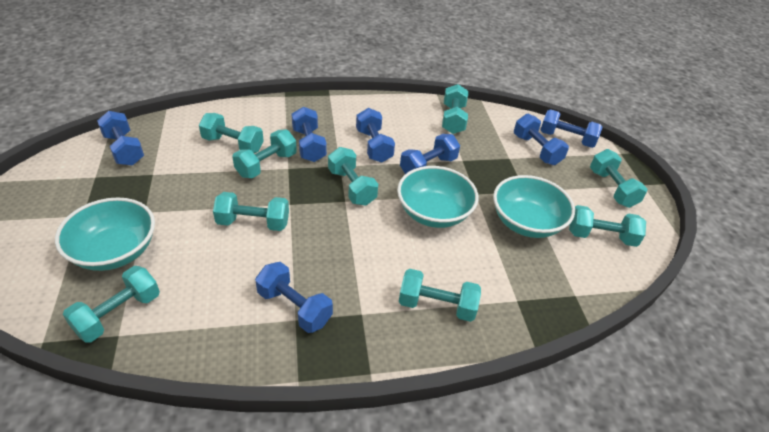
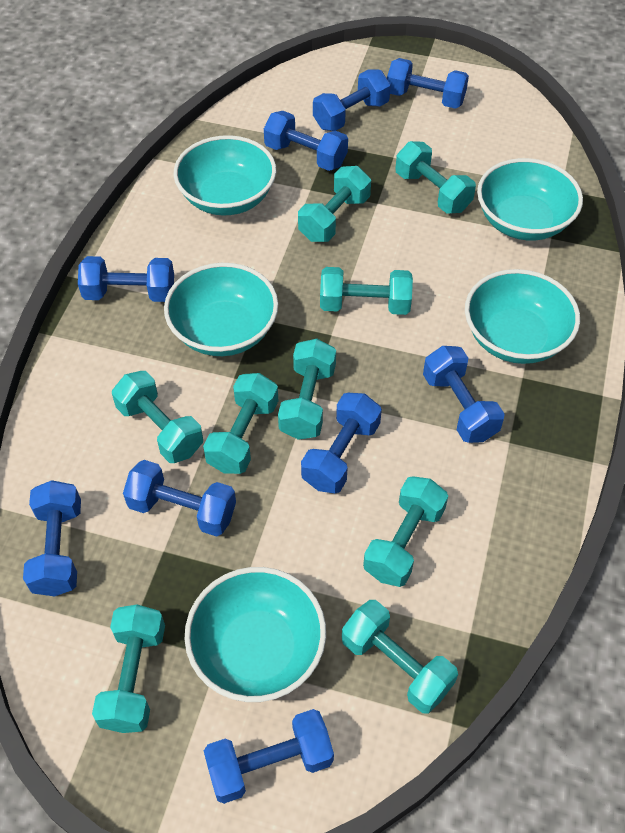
blue dumbbell: 7 -> 9
turquoise bowl: 3 -> 5

